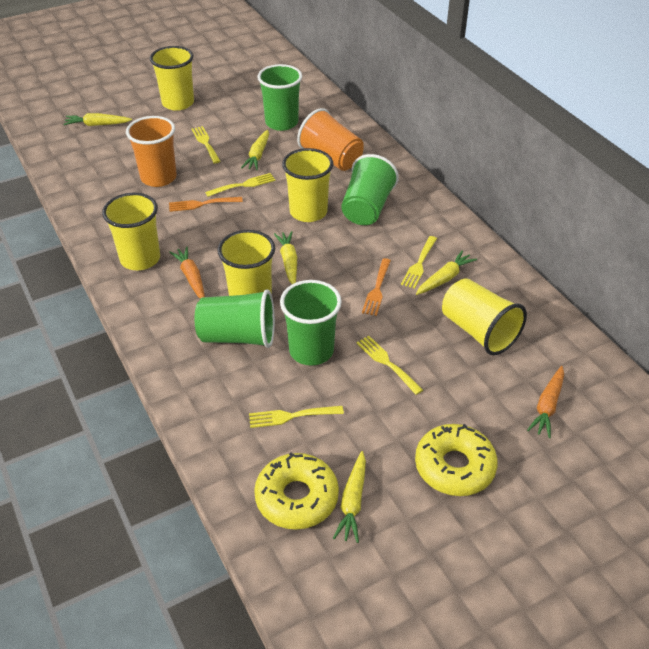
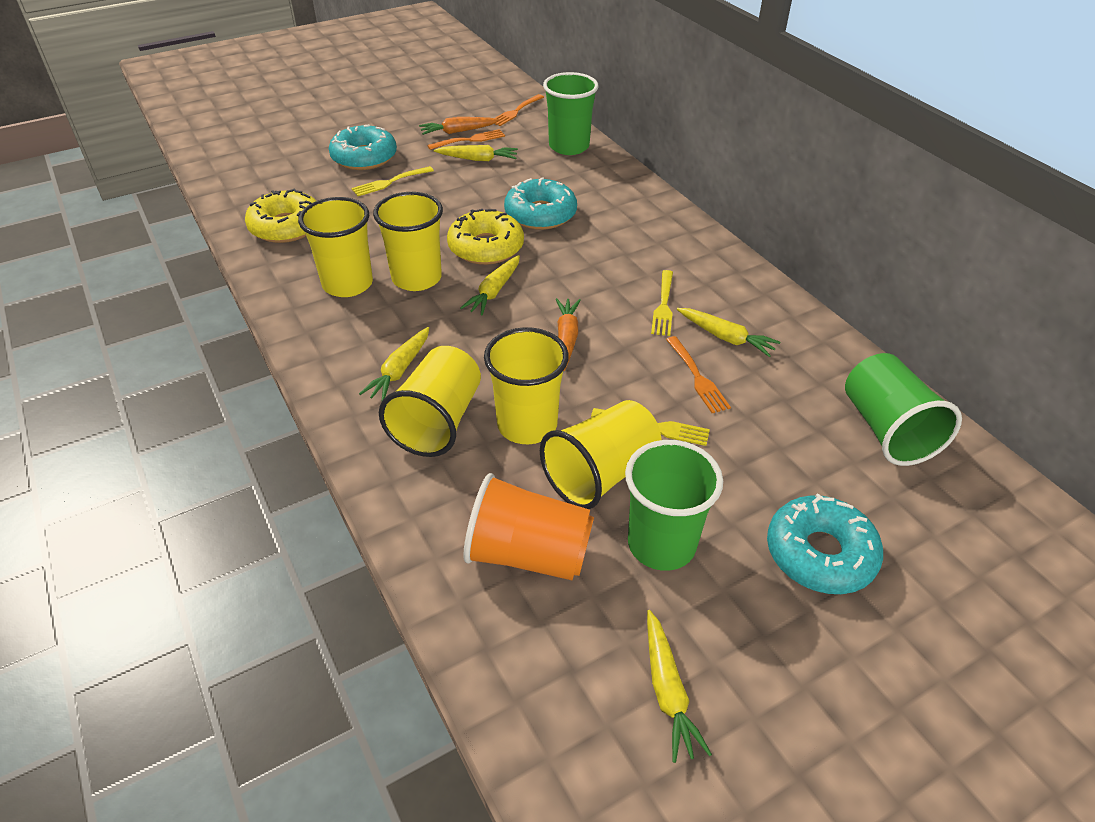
green cup: 4 -> 3
orange cup: 2 -> 1
orange fork: 2 -> 3
turquoise donut: 0 -> 3
yellow fork: 5 -> 3

